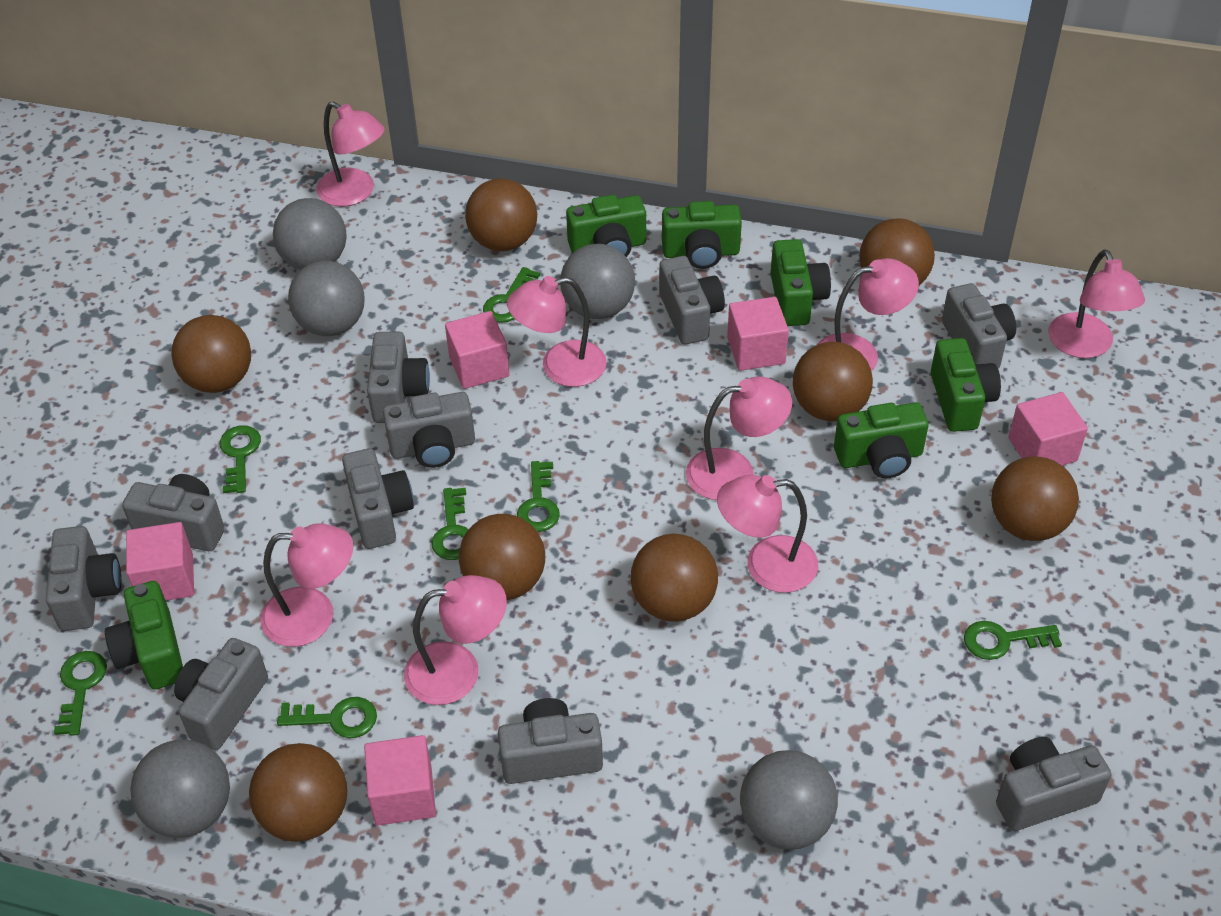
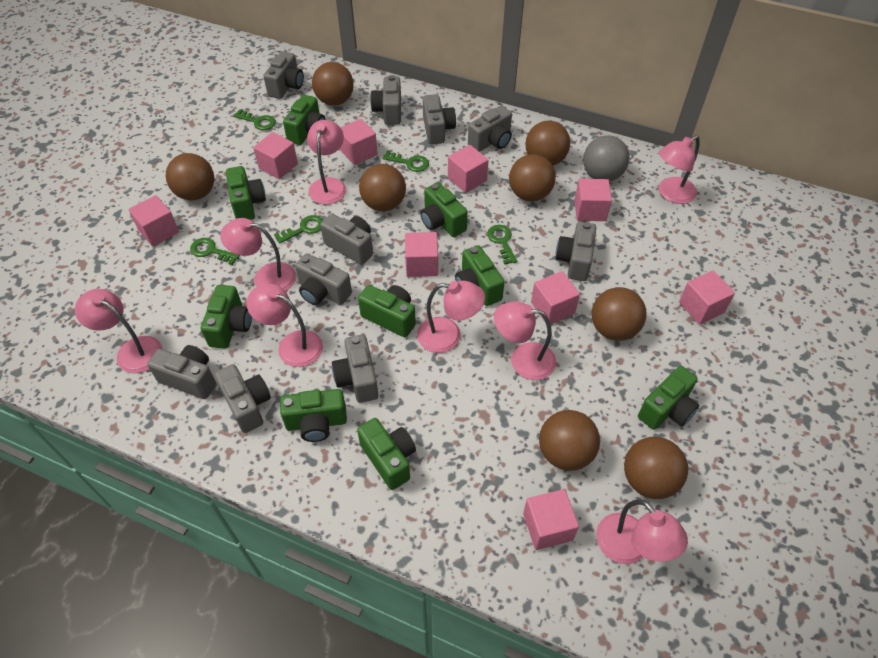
green camera: 6 -> 9
green key: 7 -> 5
grey ball: 5 -> 1
pink cube: 5 -> 9

